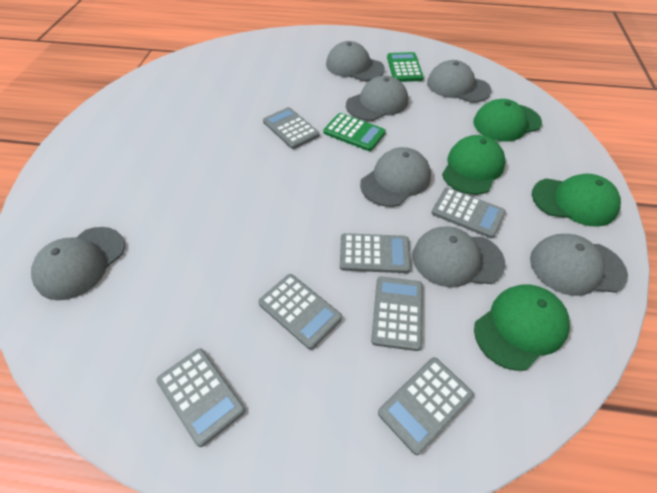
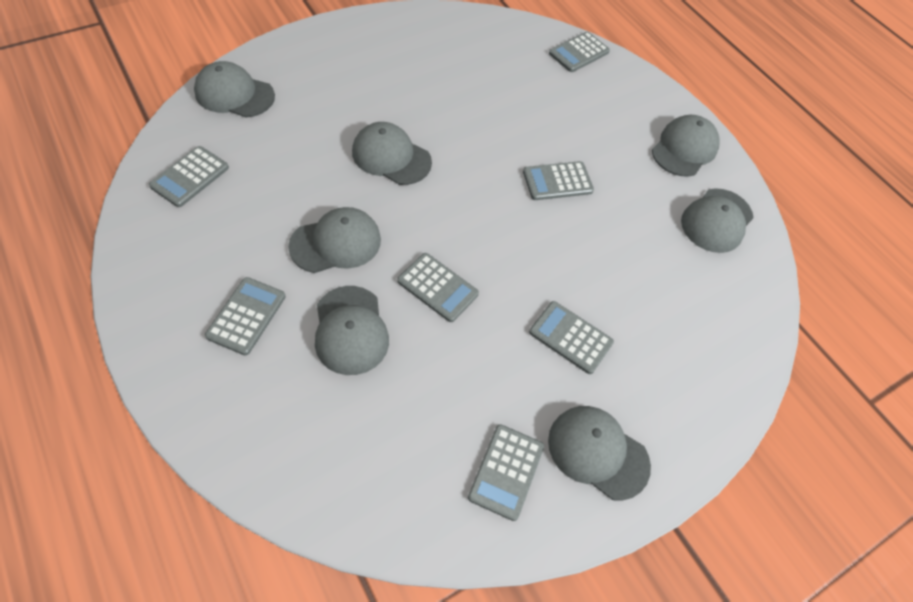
green calculator: 2 -> 0
green cap: 4 -> 0

